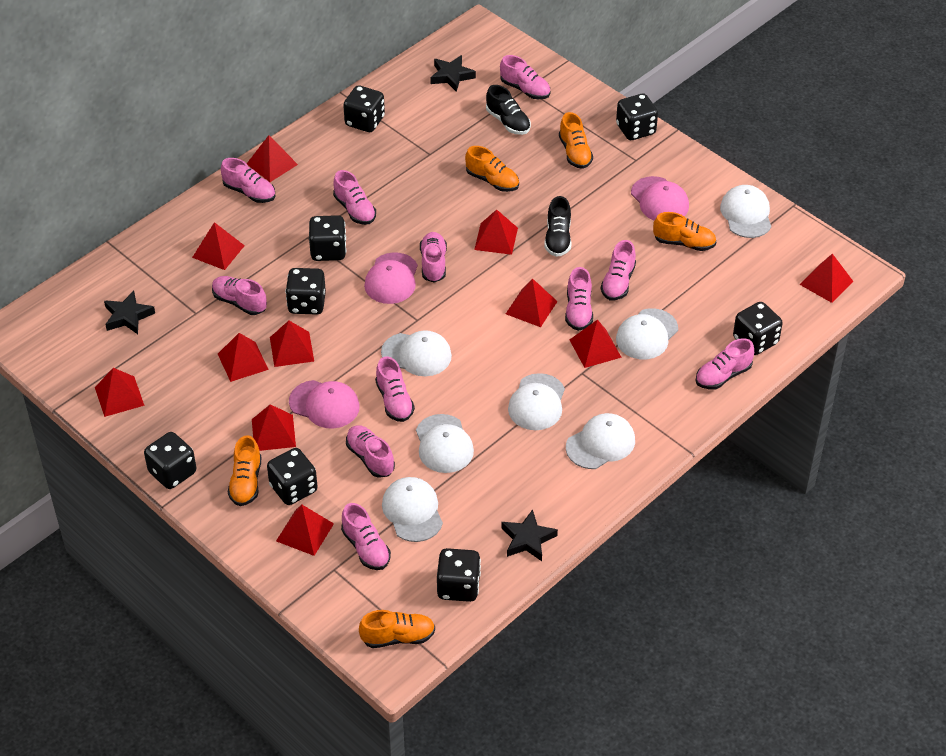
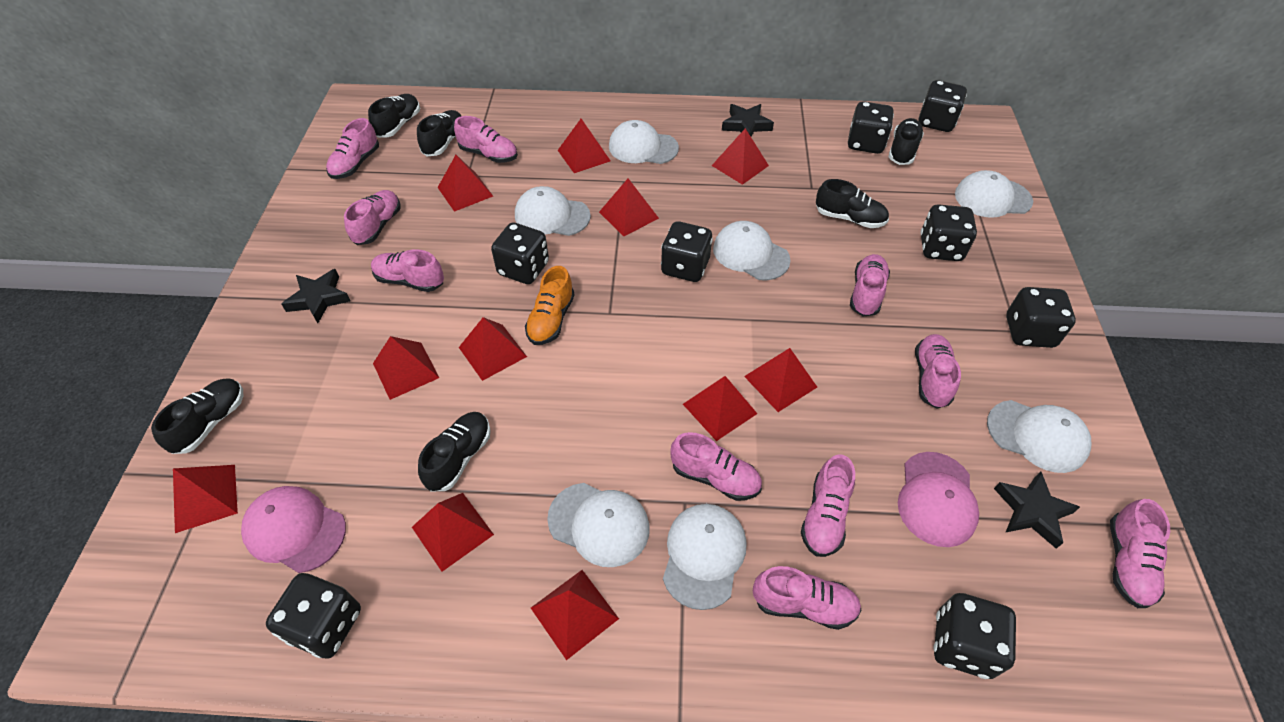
black shoe: 2 -> 6
orange shoe: 5 -> 1
pink cap: 3 -> 2
pink shoe: 11 -> 10

